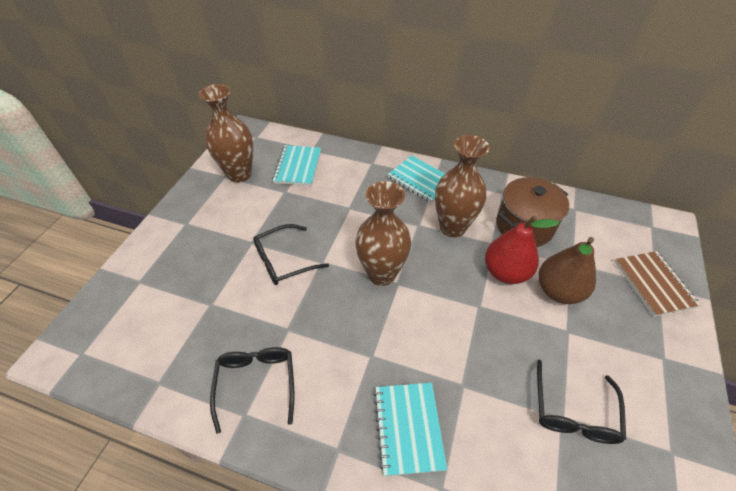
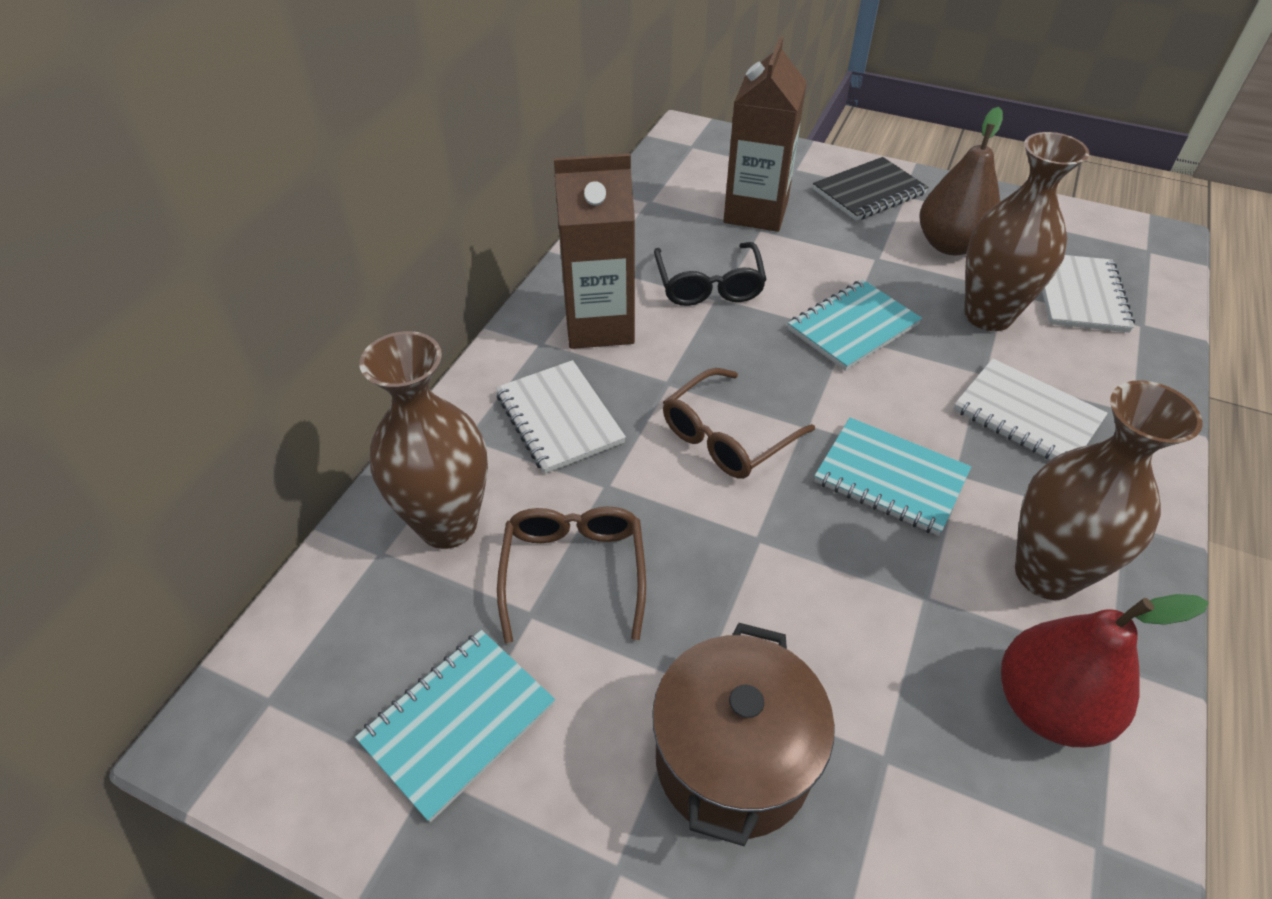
black glasses: 3 -> 1
black notebook: 0 -> 1
brown carton: 0 -> 2
brown glasses: 0 -> 2
brown notebook: 1 -> 0
white notebook: 0 -> 3

